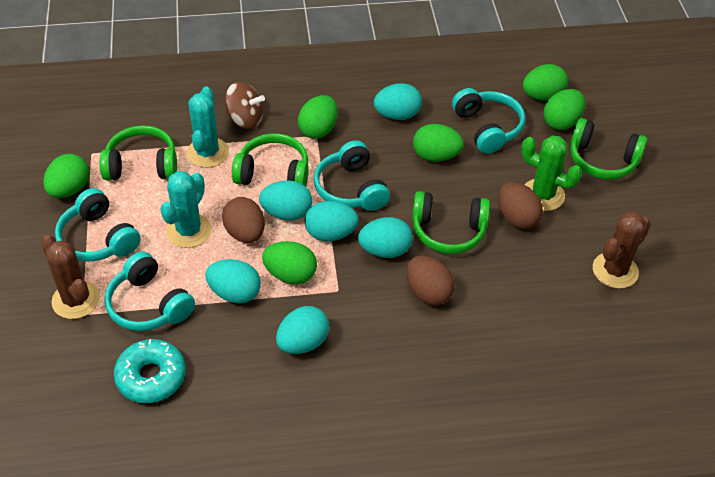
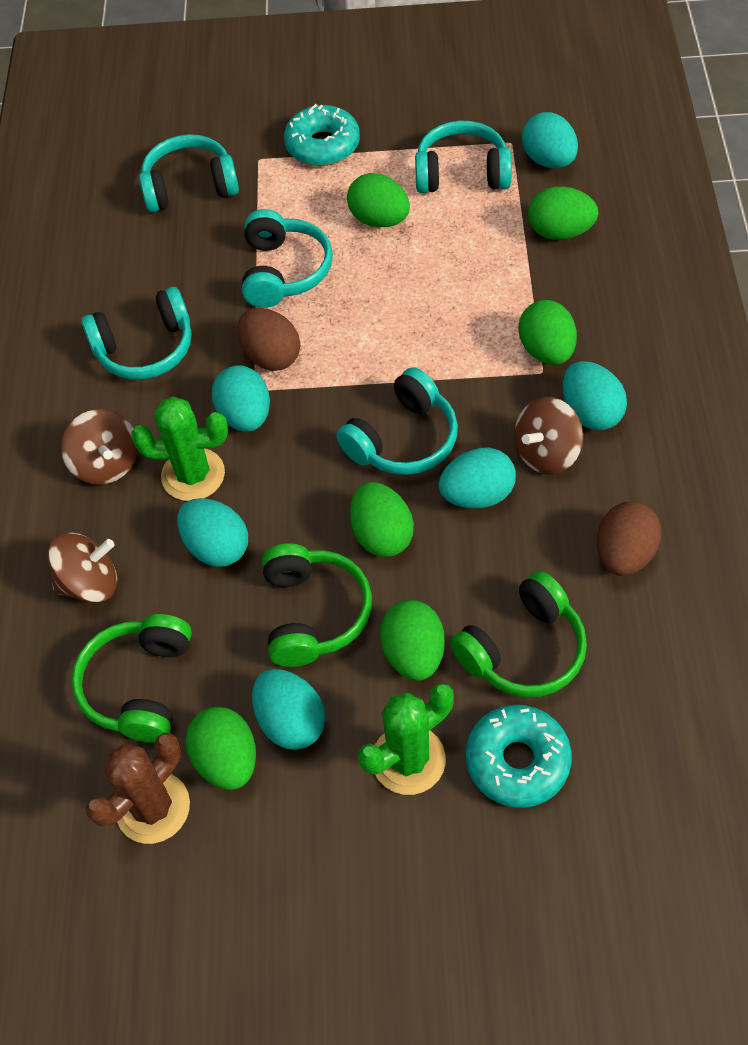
brown cactus: 2 -> 1
brown egg: 3 -> 2
brown spinning top: 1 -> 3
green cactus: 1 -> 2
green headphones: 4 -> 3
turquoise cactus: 2 -> 0
turquoise donut: 1 -> 2
turquoise headphones: 4 -> 5

